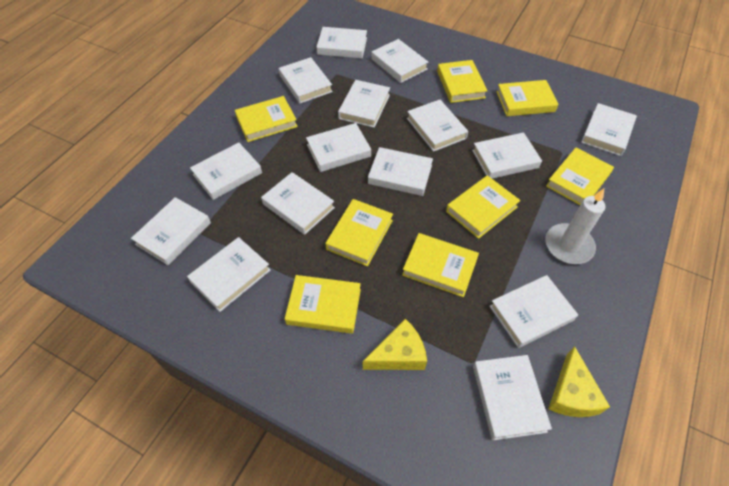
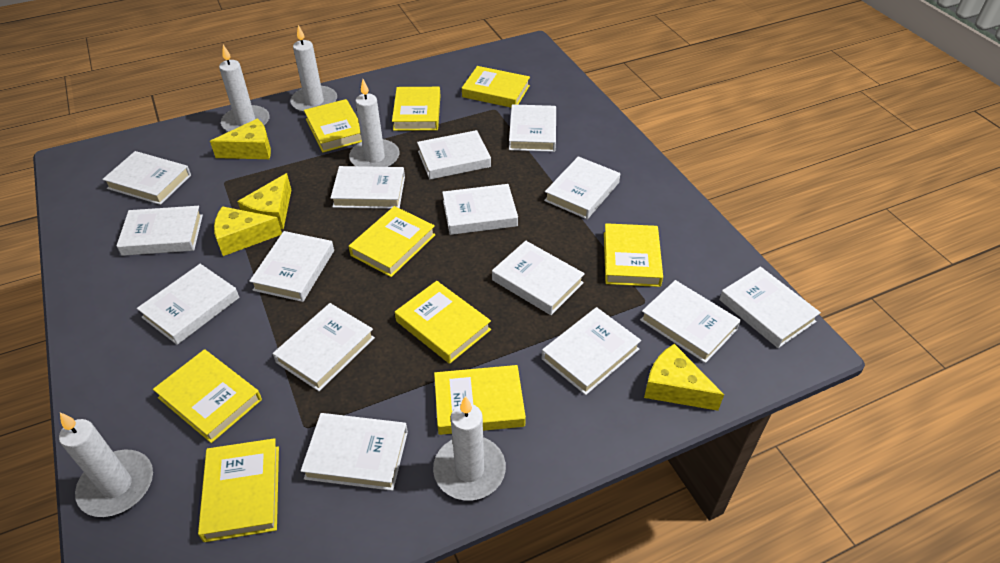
white candle: 1 -> 5
yellow book: 8 -> 9
yellow cheese: 2 -> 4

